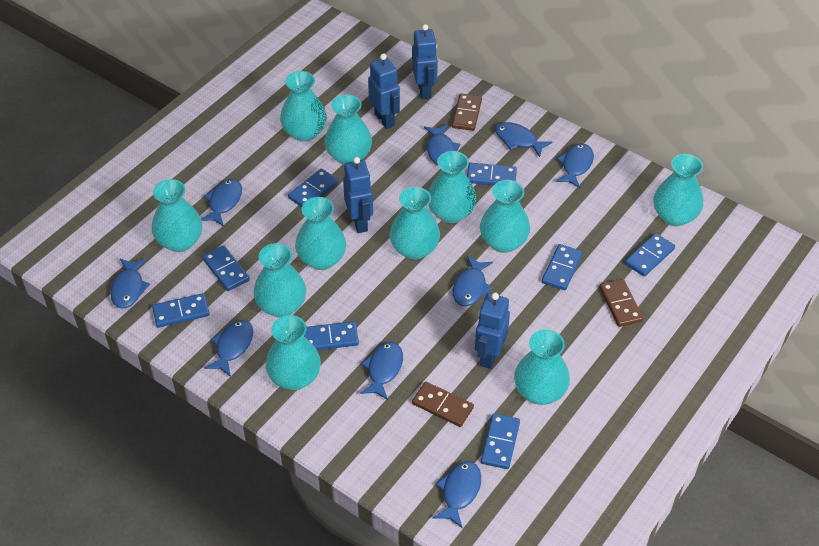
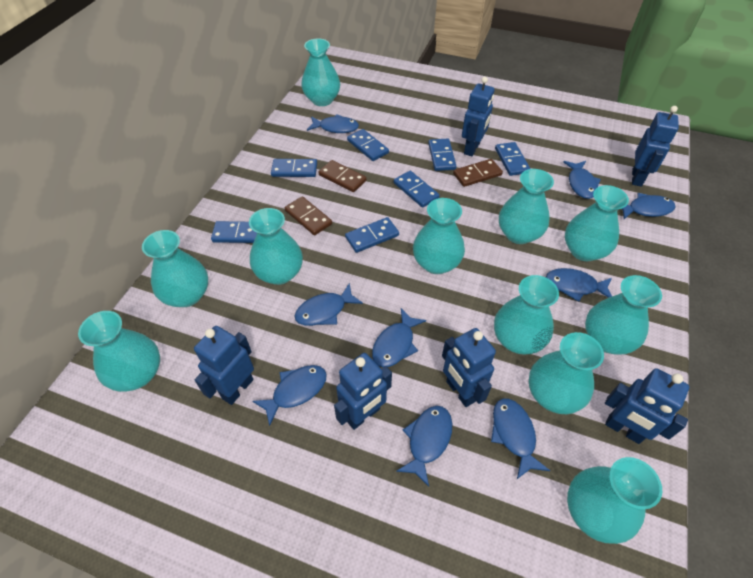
blue domino: 8 -> 7
blue robot: 4 -> 6

